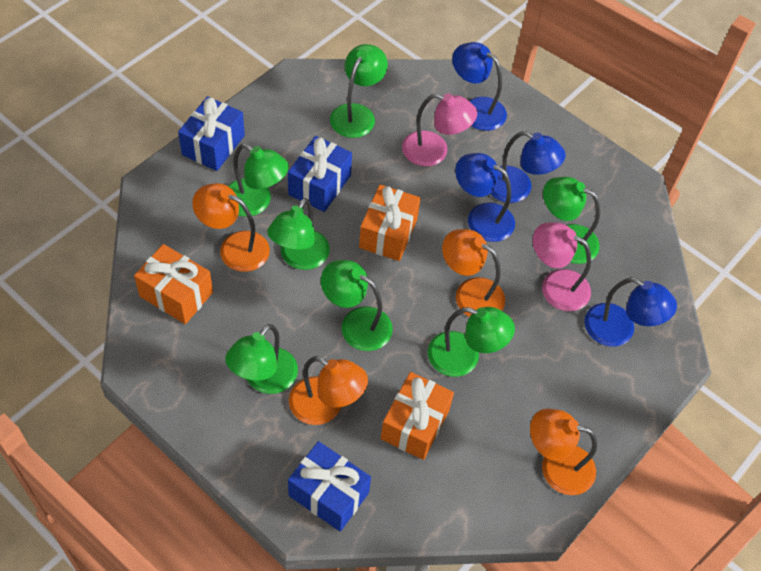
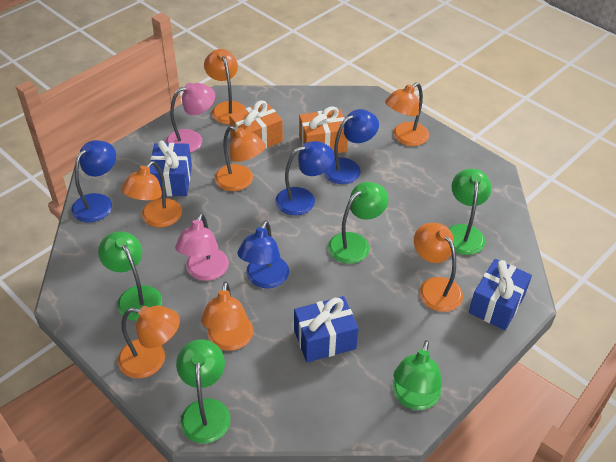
green lamp: 7 -> 5
orange gift: 3 -> 2
orange lamp: 4 -> 7

